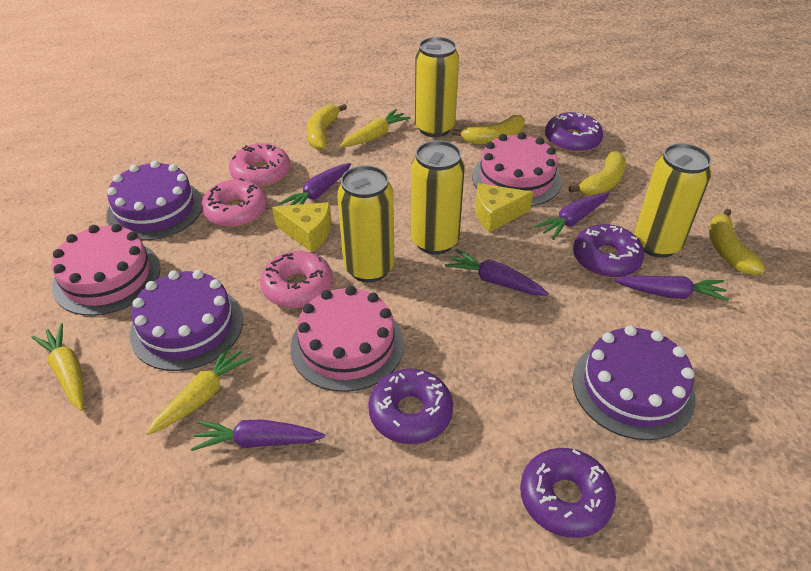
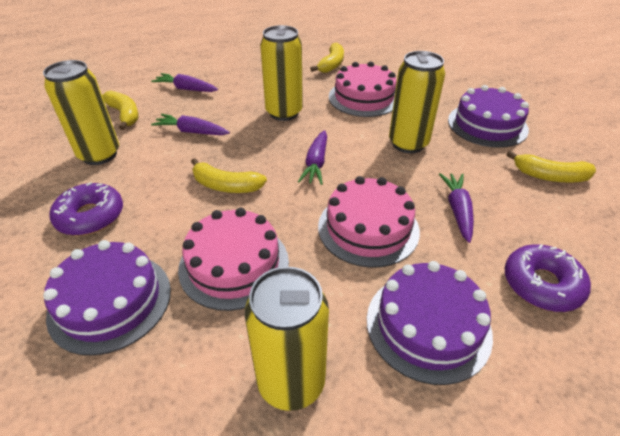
pink donut: 3 -> 0
purple carrot: 5 -> 4
purple donut: 4 -> 2
yellow carrot: 3 -> 0
yellow cheese: 2 -> 0

